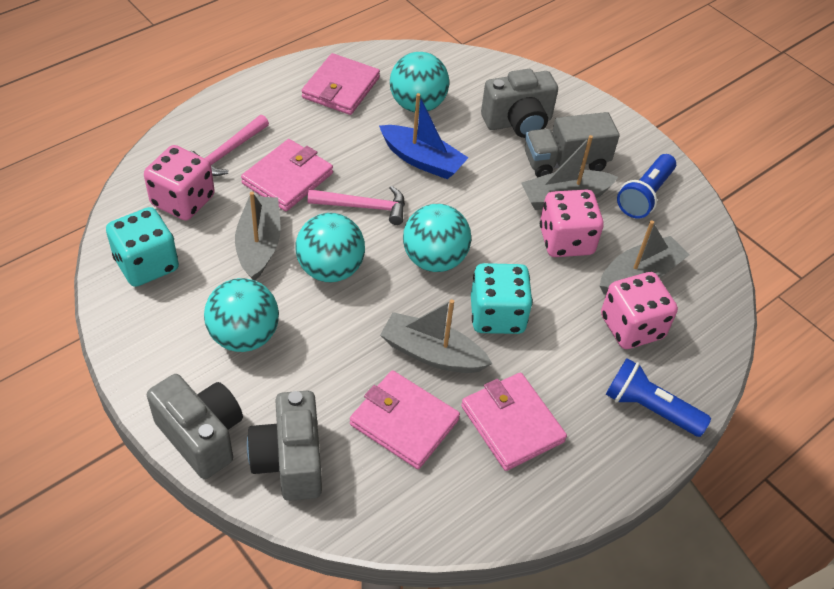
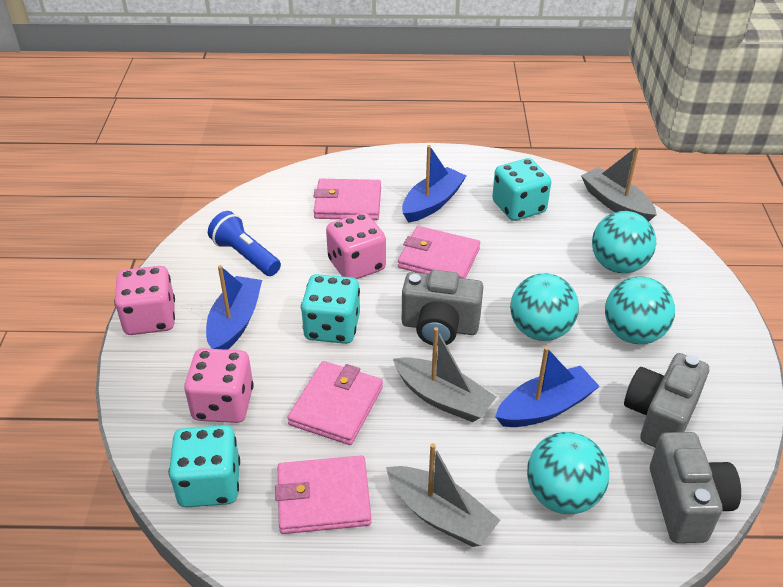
blue boat: 1 -> 3
blue flashlight: 2 -> 1
grey boat: 4 -> 3
grey truck: 1 -> 0
pink hammer: 2 -> 0
turquoise dice: 2 -> 3

